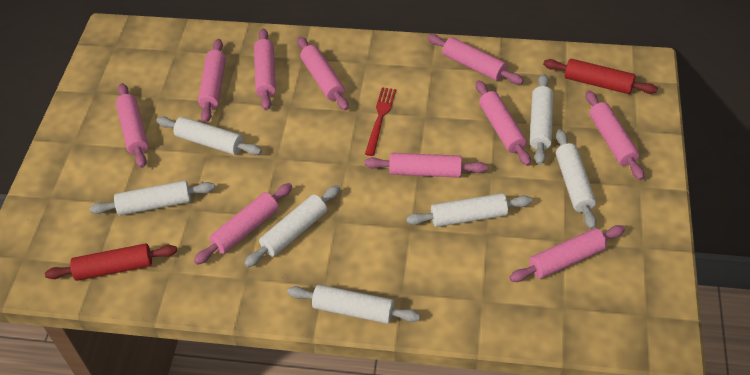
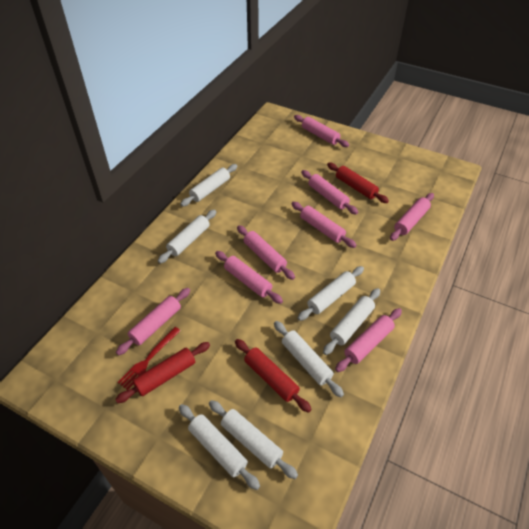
pink rolling pin: 10 -> 8
red rolling pin: 2 -> 3

